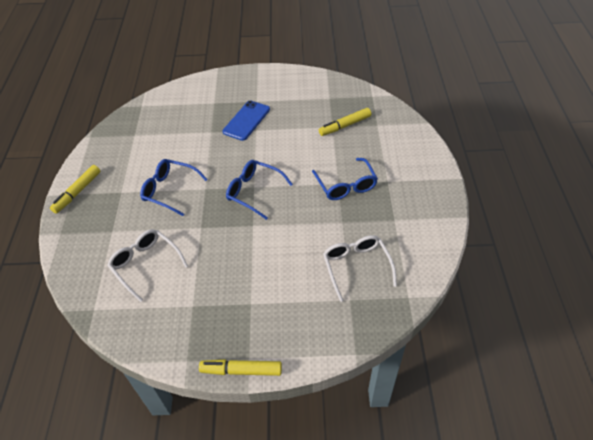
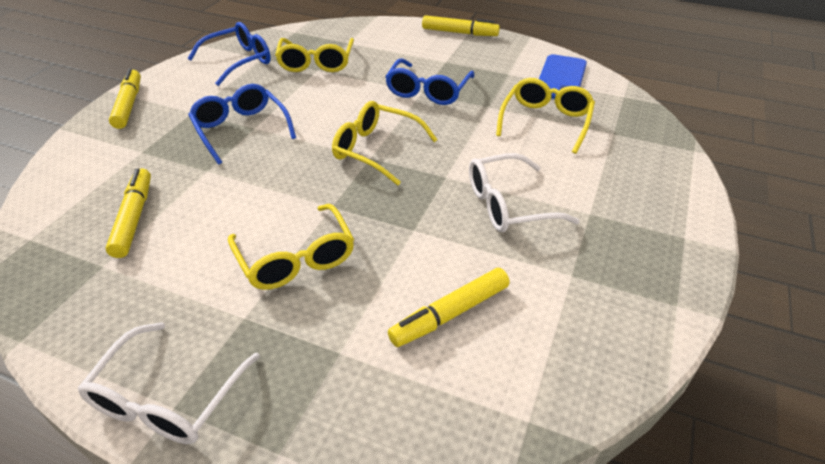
yellow glasses: 0 -> 4
yellow marker: 3 -> 4

